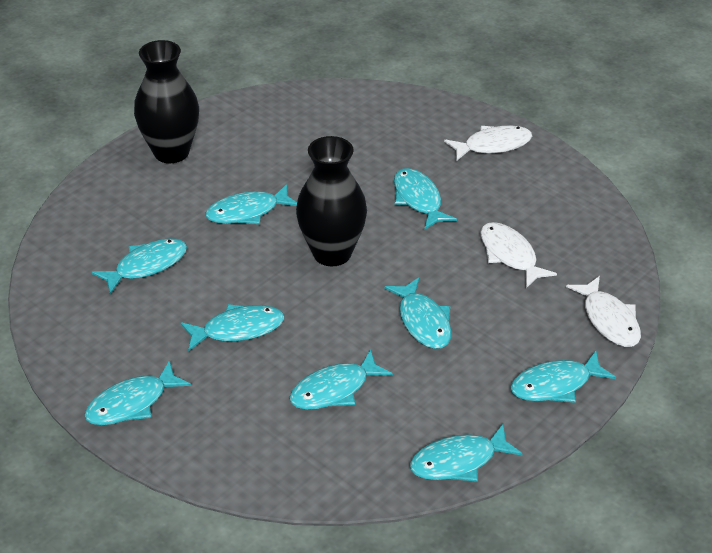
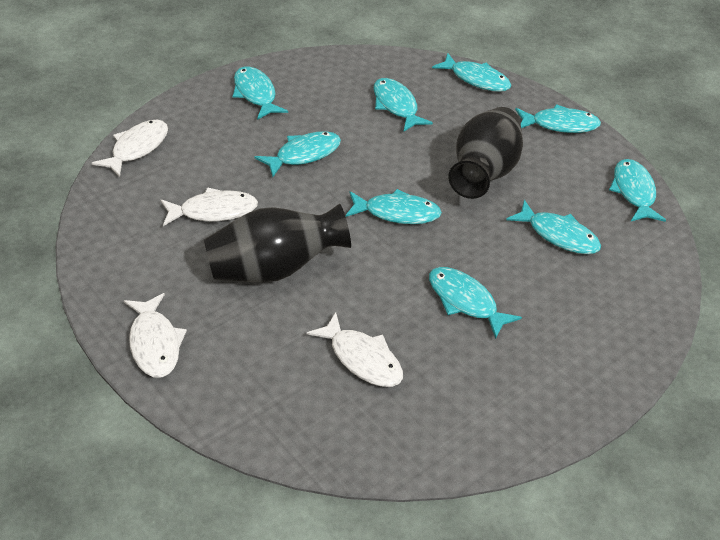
white fish: 3 -> 4

